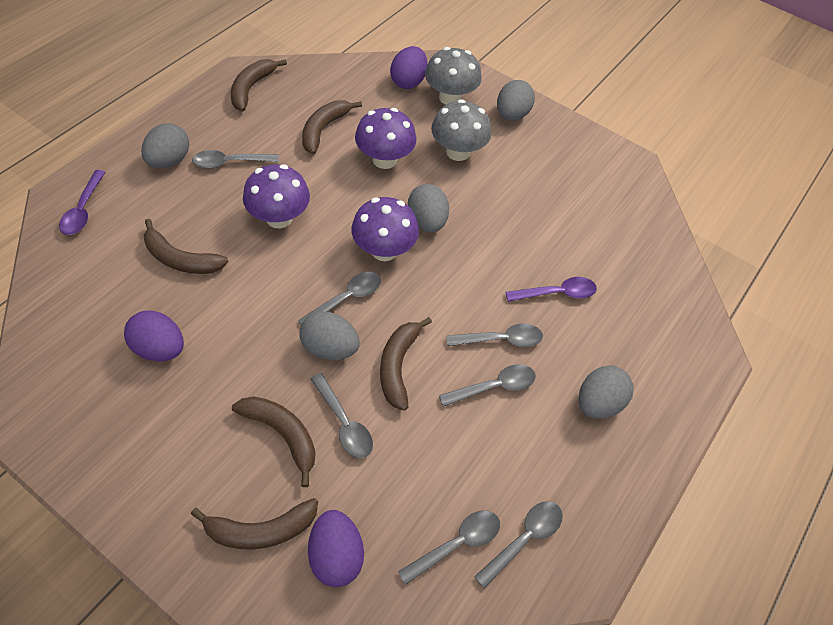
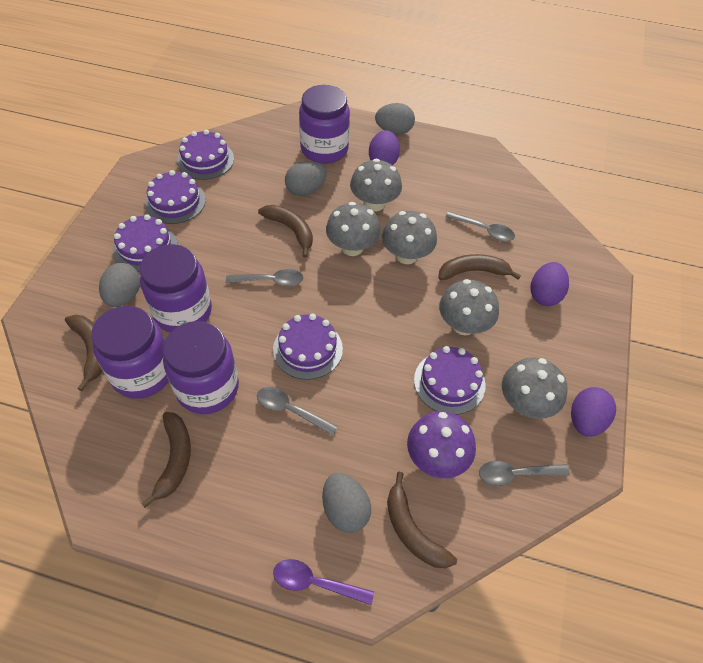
brown banana: 6 -> 5
grey egg: 5 -> 4
grey mushroom: 2 -> 5
grey spoon: 7 -> 4
purple cake: 0 -> 5
purple jar: 0 -> 4
purple mushroom: 3 -> 1
purple spoon: 2 -> 1

